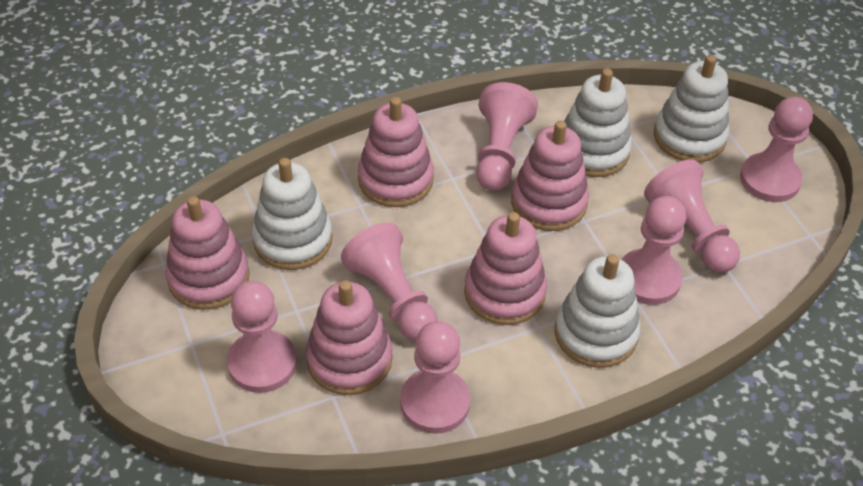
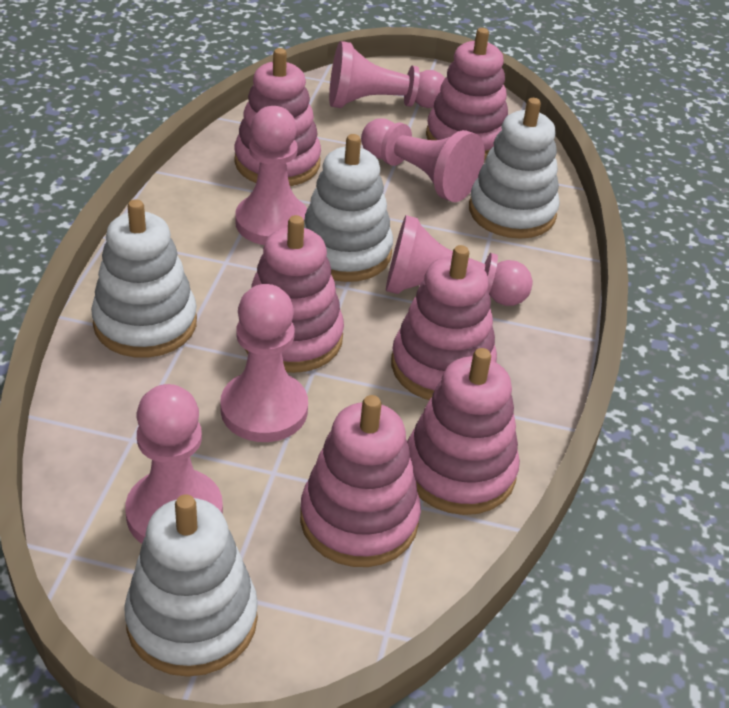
pink pawn: 7 -> 6
pink stacking toy: 5 -> 6

